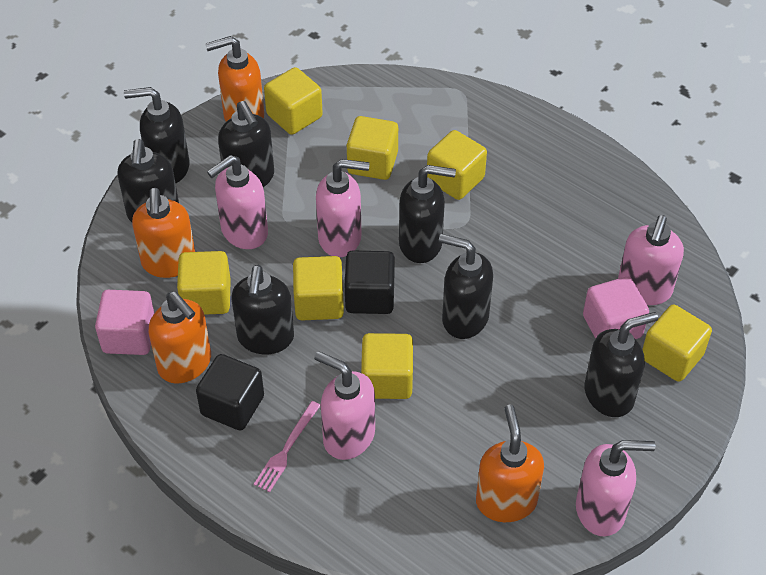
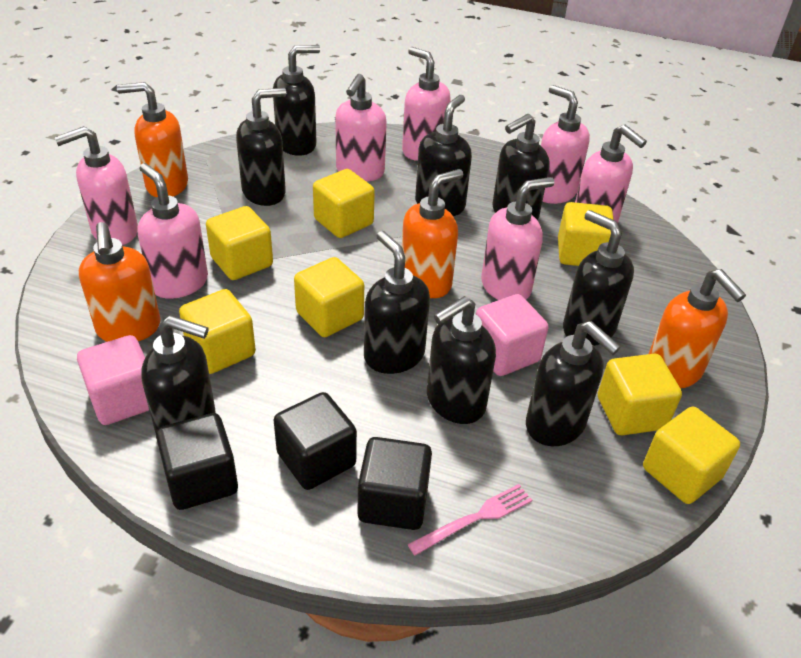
black cube: 2 -> 3
black soap dispenser: 7 -> 9
pink soap dispenser: 5 -> 7

